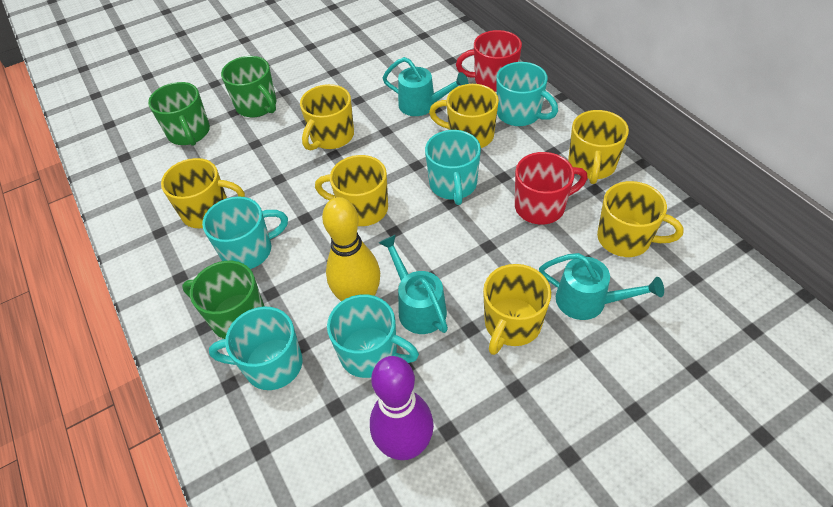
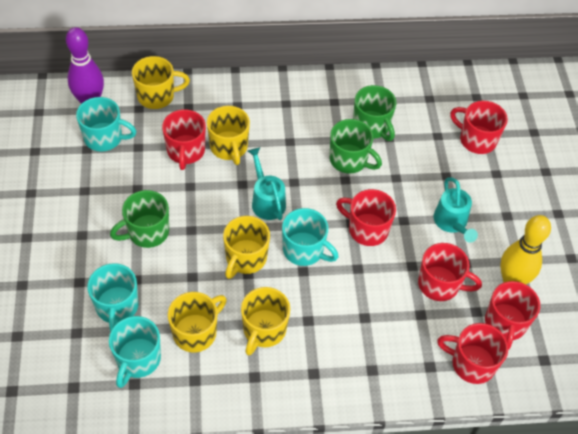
red mug: 2 -> 6
turquoise mug: 5 -> 4
turquoise watering can: 3 -> 2
yellow mug: 7 -> 5

